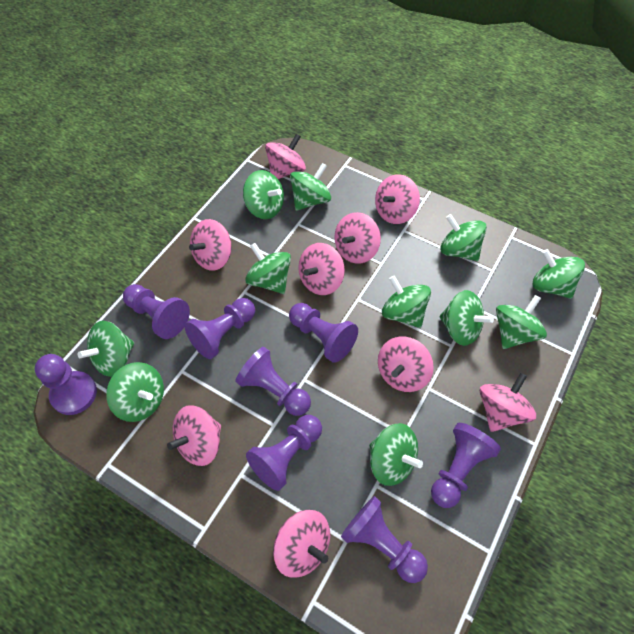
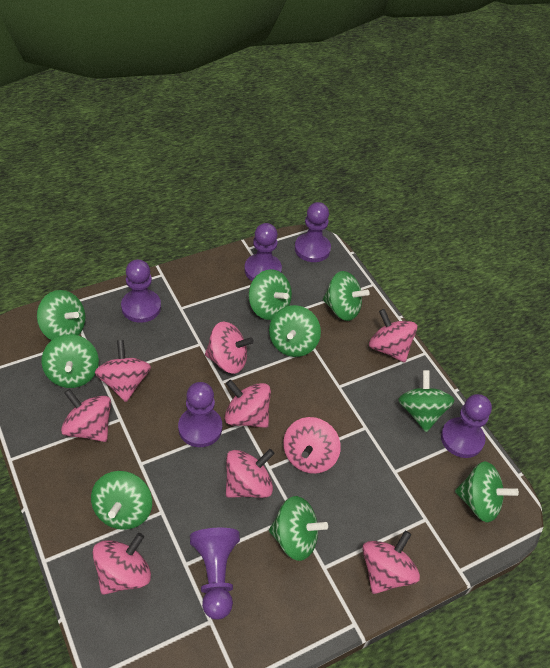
green spinning top: 11 -> 9
purple pawn: 8 -> 6

